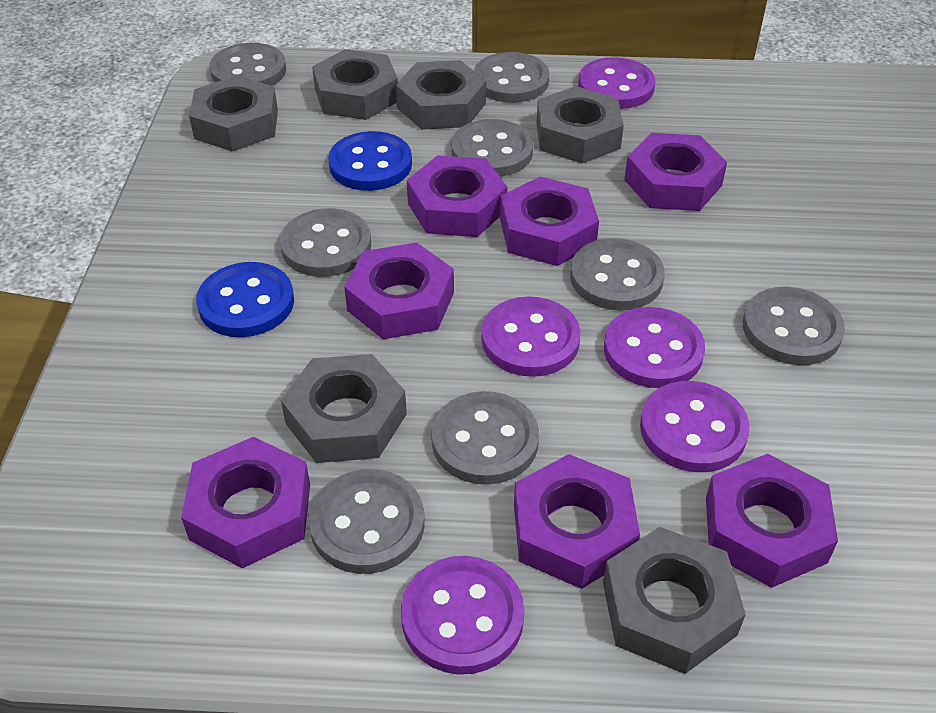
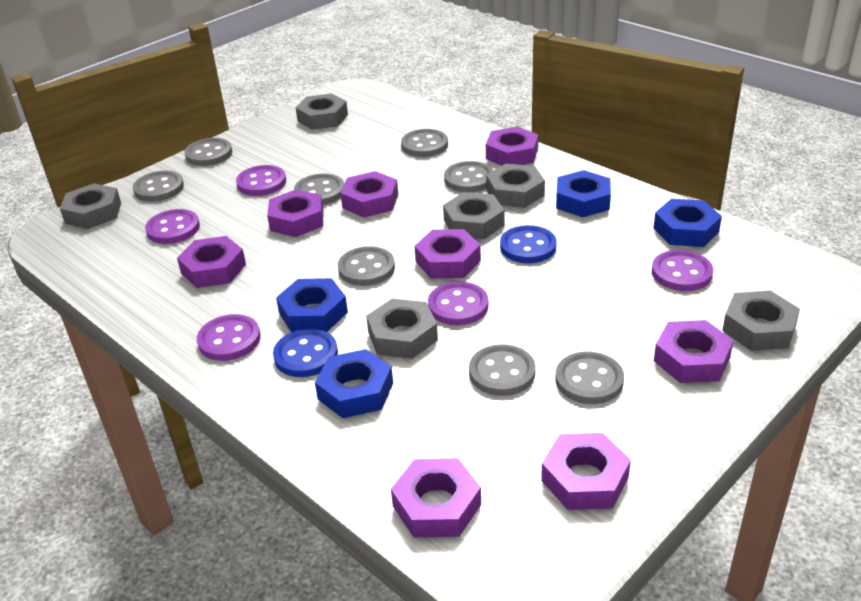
blue nut: 0 -> 4
purple nut: 7 -> 8

